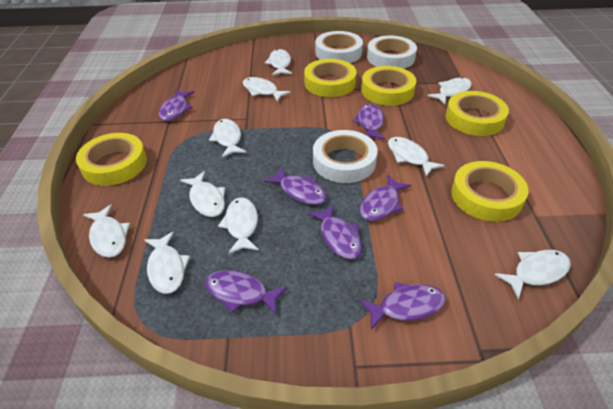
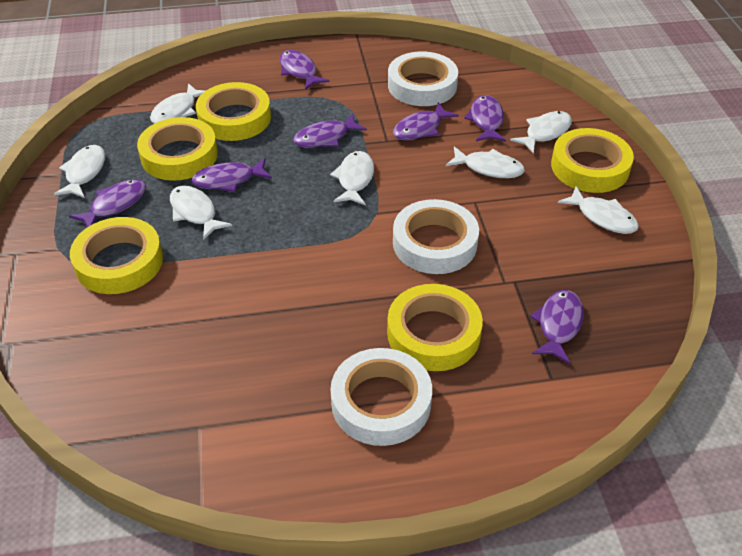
white fish: 10 -> 7

